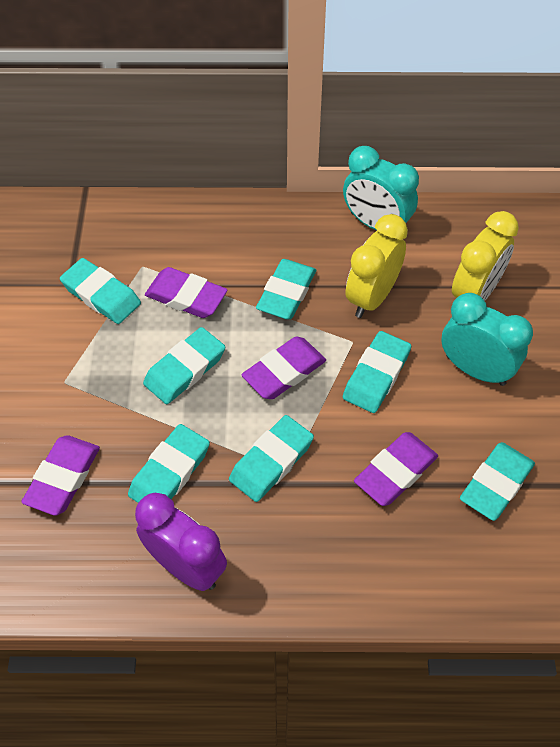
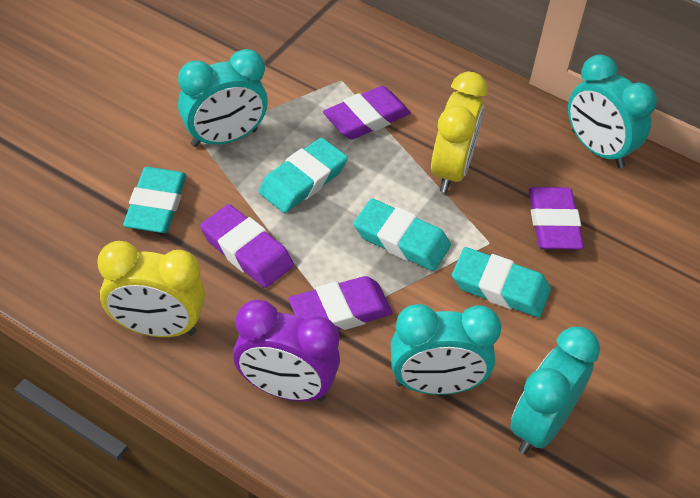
turquoise clock: 2 -> 4
turquoise eraser: 7 -> 4

